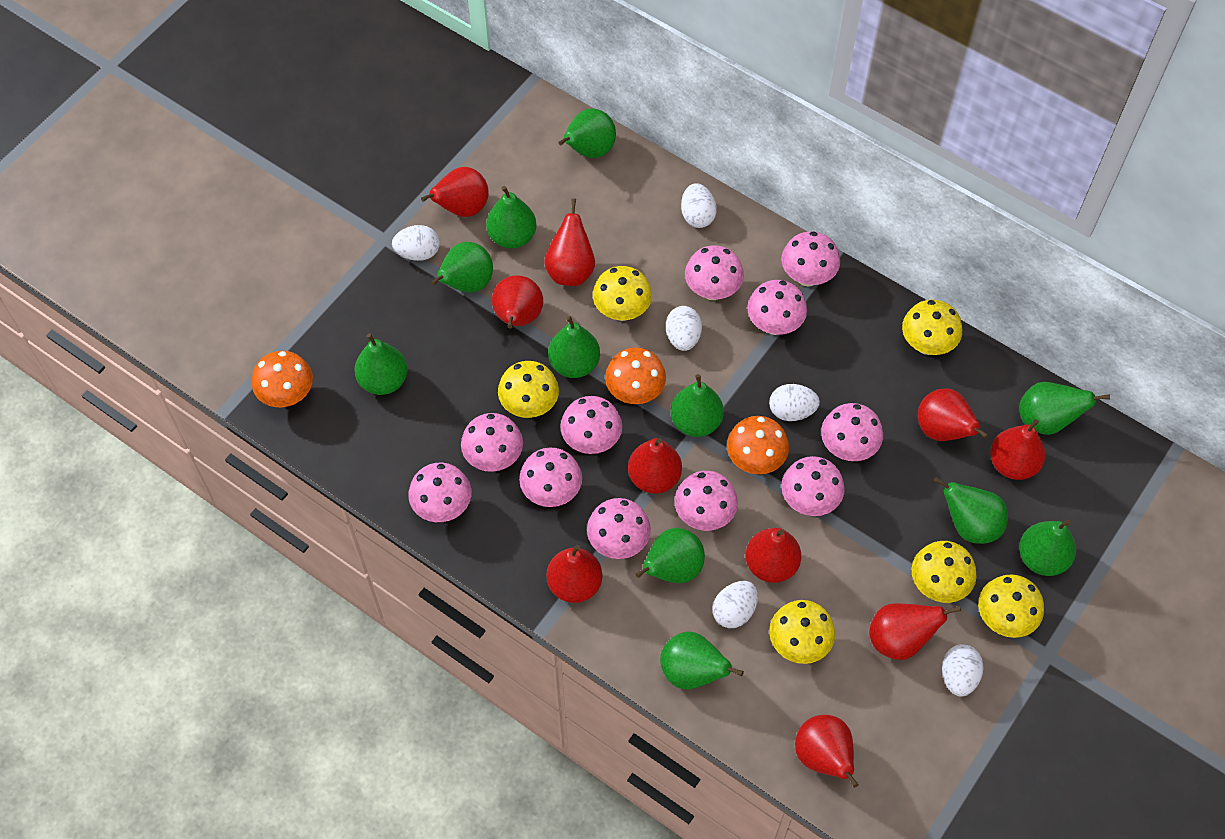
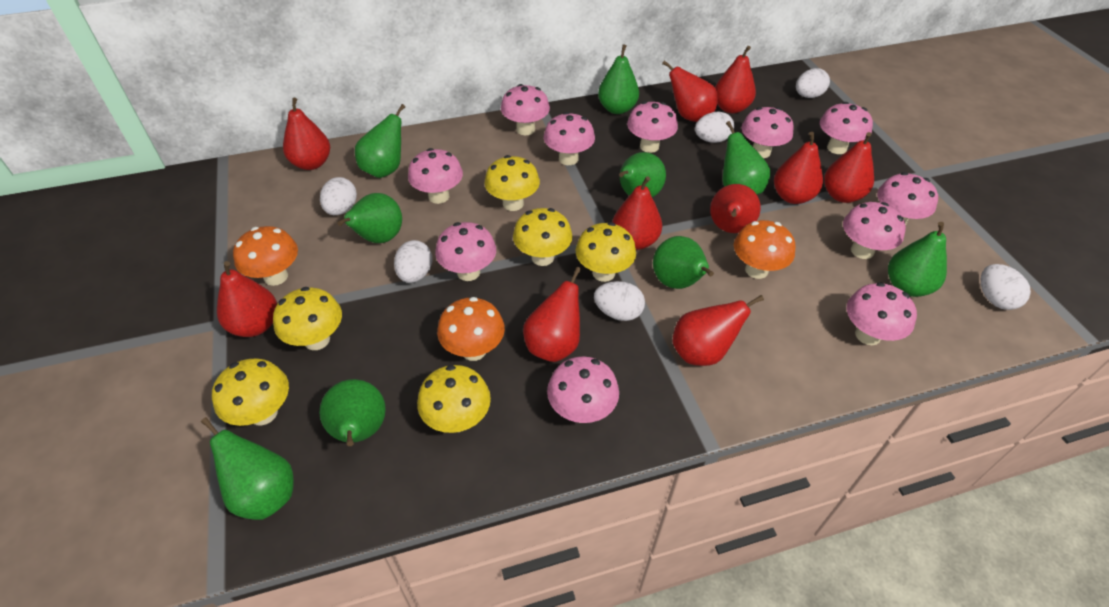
green pear: 11 -> 9

